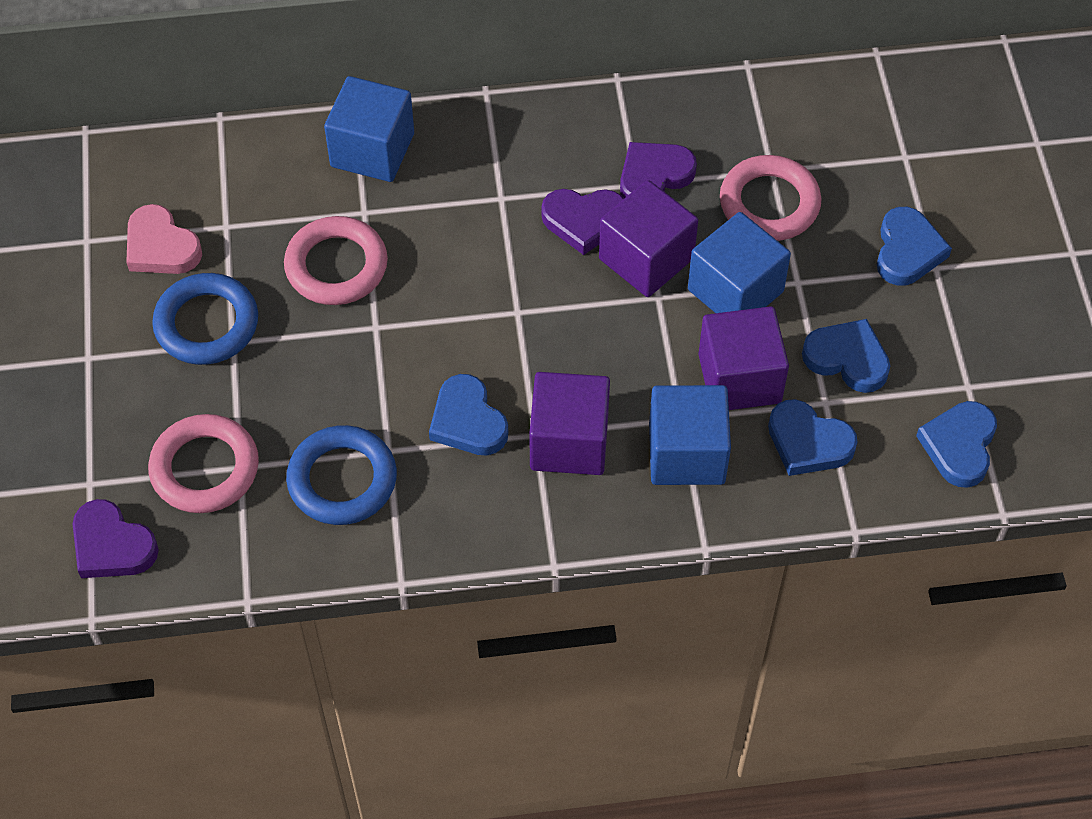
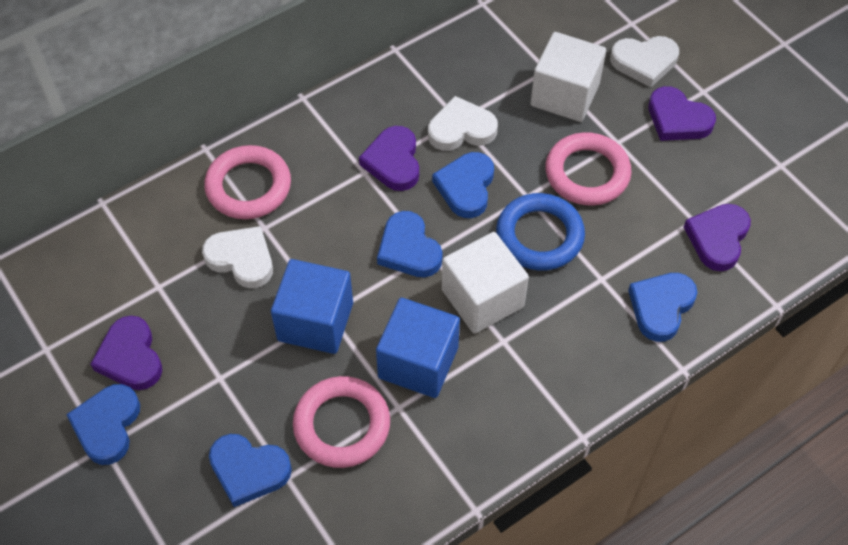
blue cube: 3 -> 2
blue ring: 2 -> 1
pink heart: 1 -> 0
purple cube: 3 -> 0
purple heart: 3 -> 4
white cube: 0 -> 2
white heart: 0 -> 3

